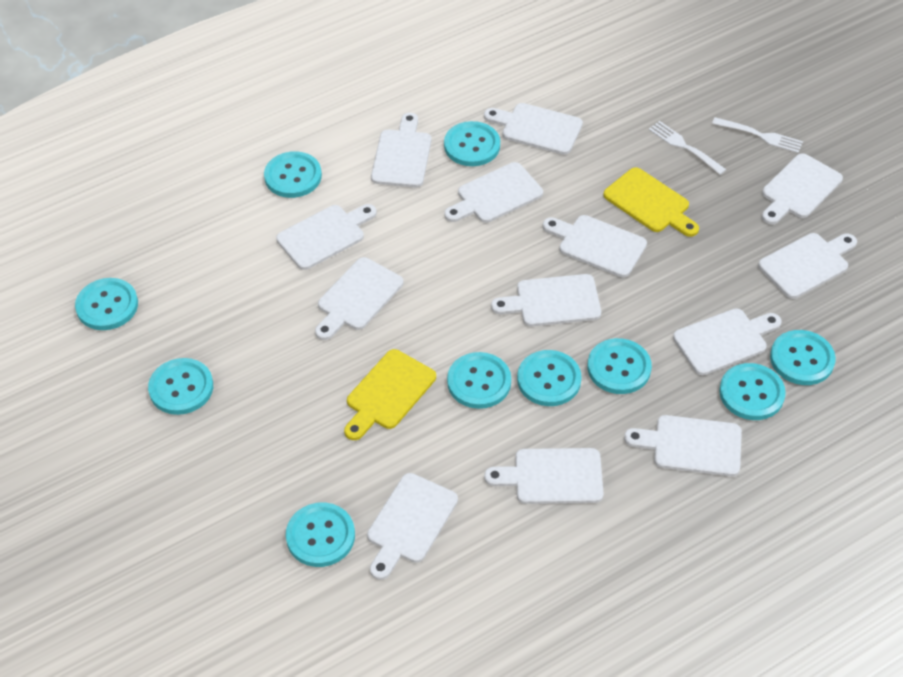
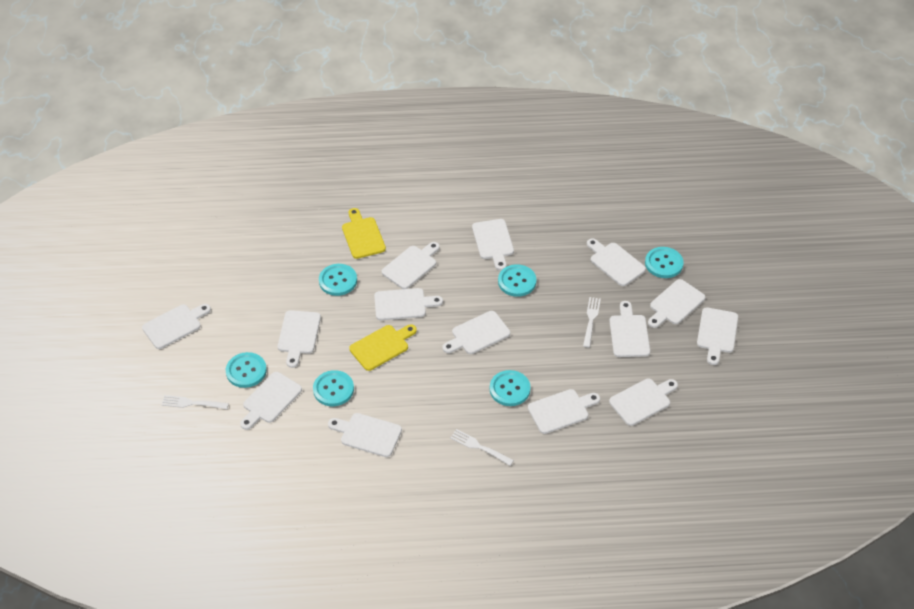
turquoise button: 10 -> 6
white cutting board: 13 -> 14
white fork: 2 -> 3

